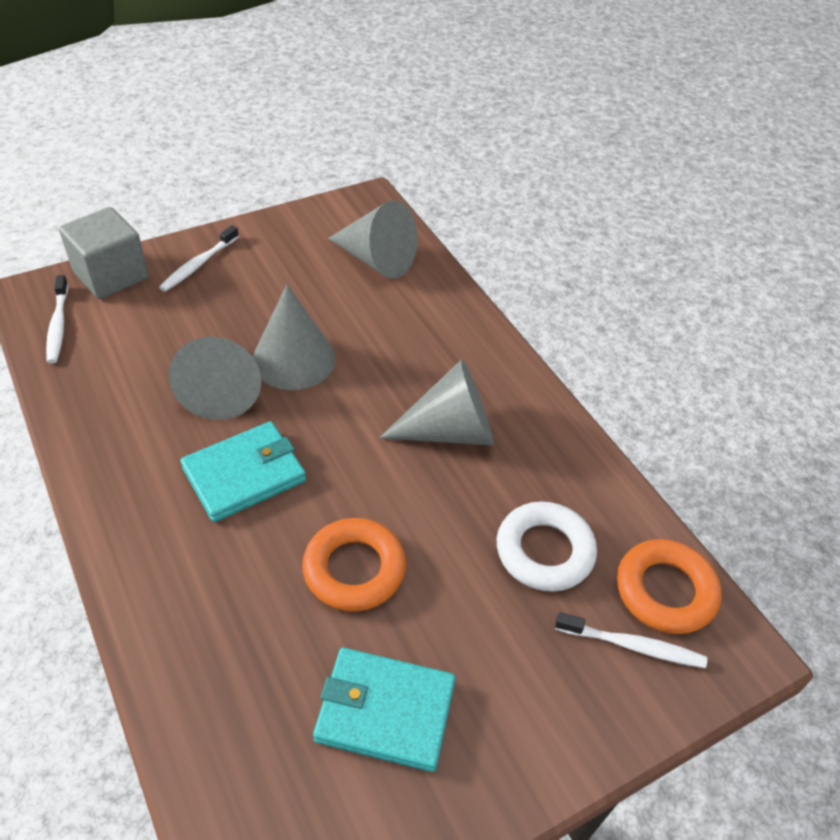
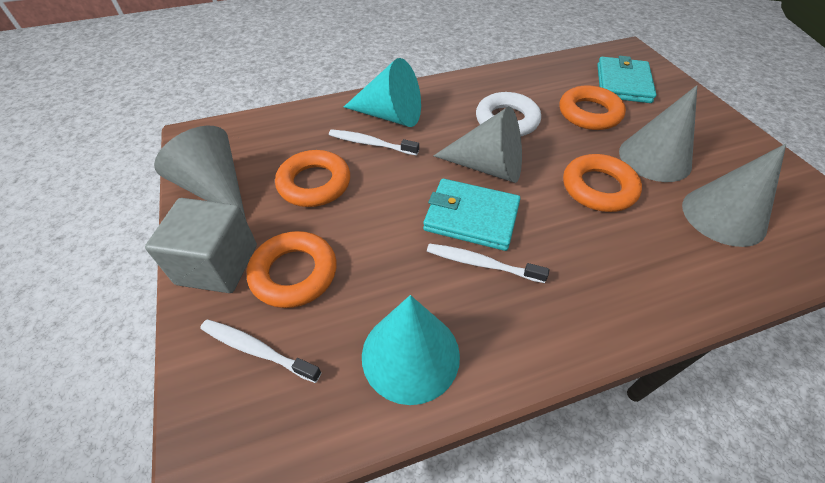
orange ring: 2 -> 4
turquoise cone: 0 -> 2

